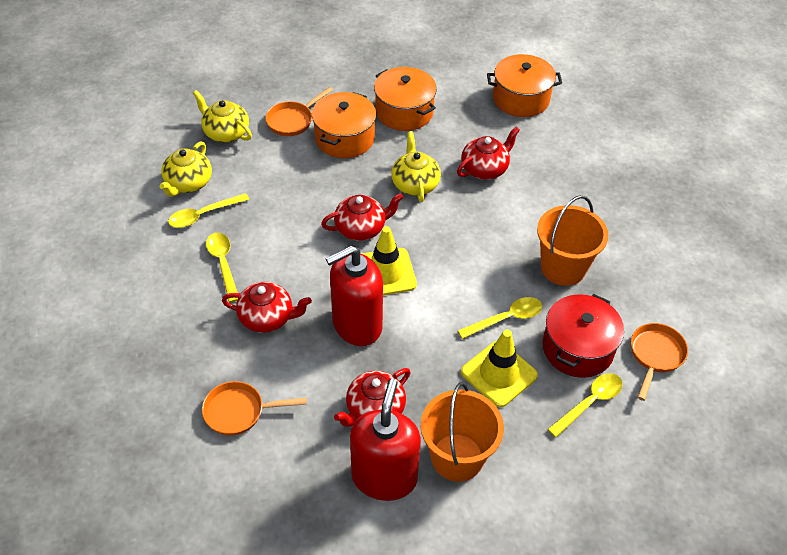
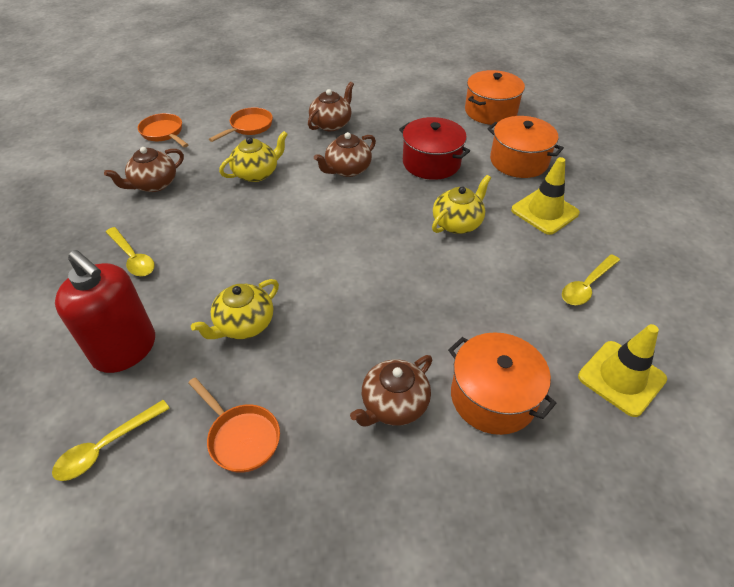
brown teapot: 0 -> 4
orange bucket: 2 -> 0
red soap dispenser: 2 -> 1
red teapot: 4 -> 0
yellow spoon: 4 -> 3

